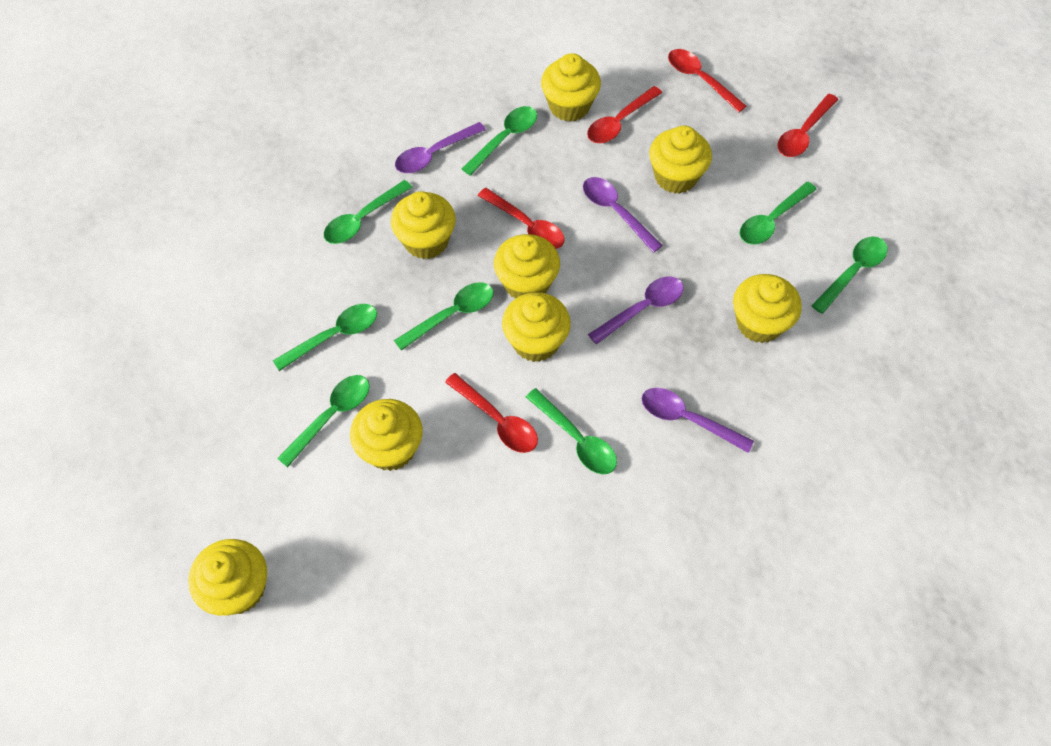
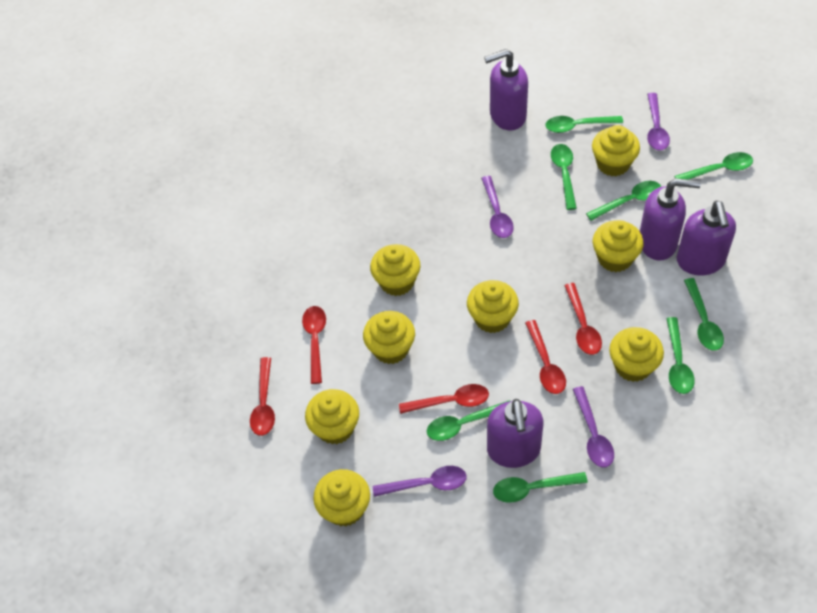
purple soap dispenser: 0 -> 4

